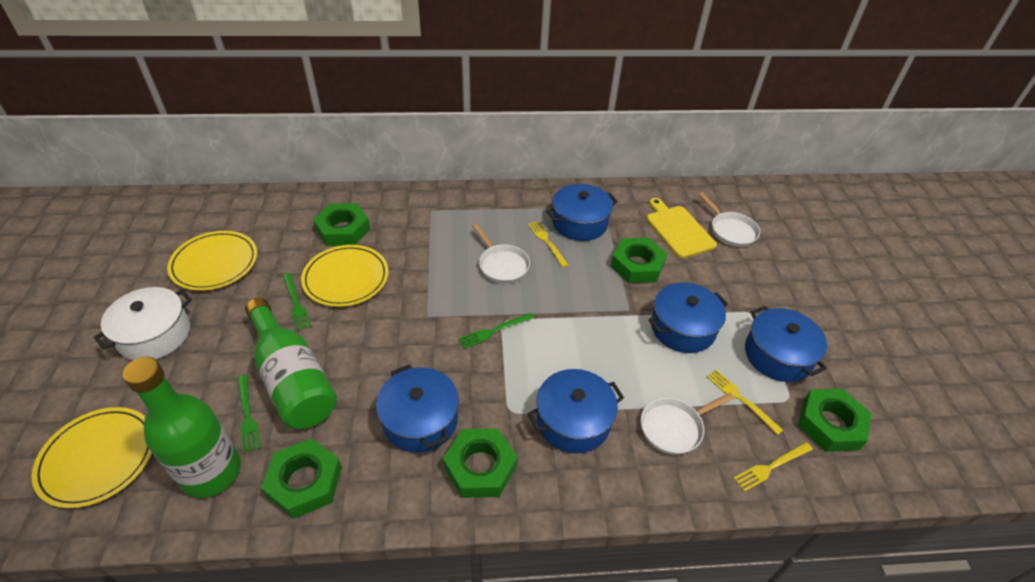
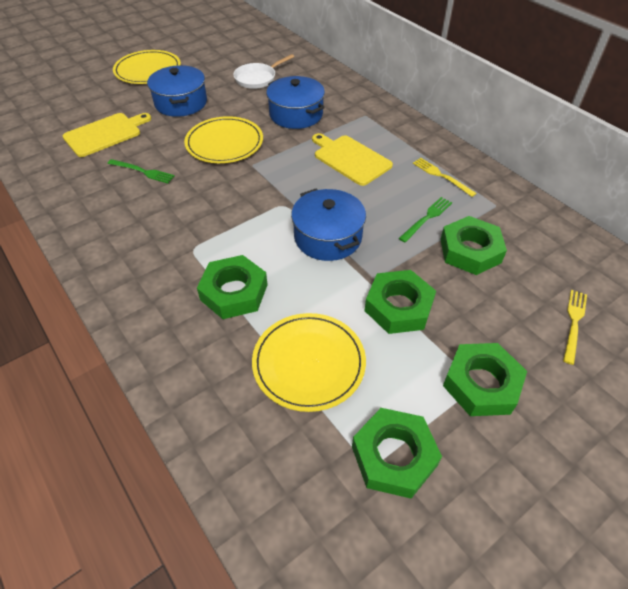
blue pot: 5 -> 3
green bottle: 2 -> 0
green fork: 3 -> 2
white pan: 3 -> 1
white pot: 1 -> 0
yellow cutting board: 1 -> 2
yellow fork: 3 -> 2

